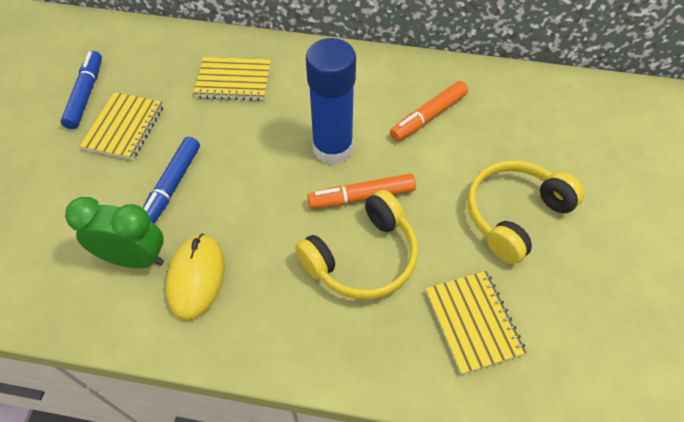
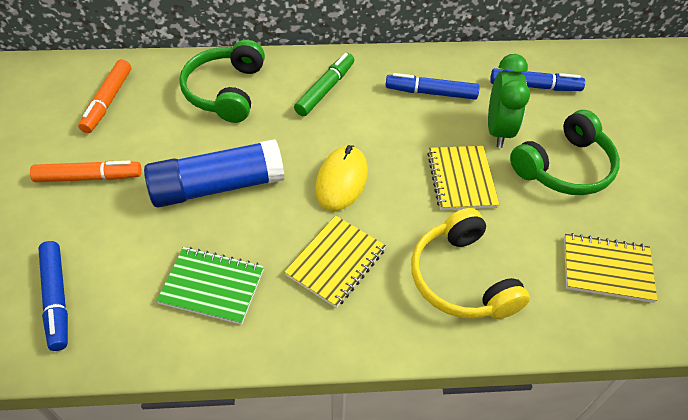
blue marker: 2 -> 3
green headphones: 0 -> 2
green marker: 0 -> 1
green notebook: 0 -> 1
yellow headphones: 2 -> 1

